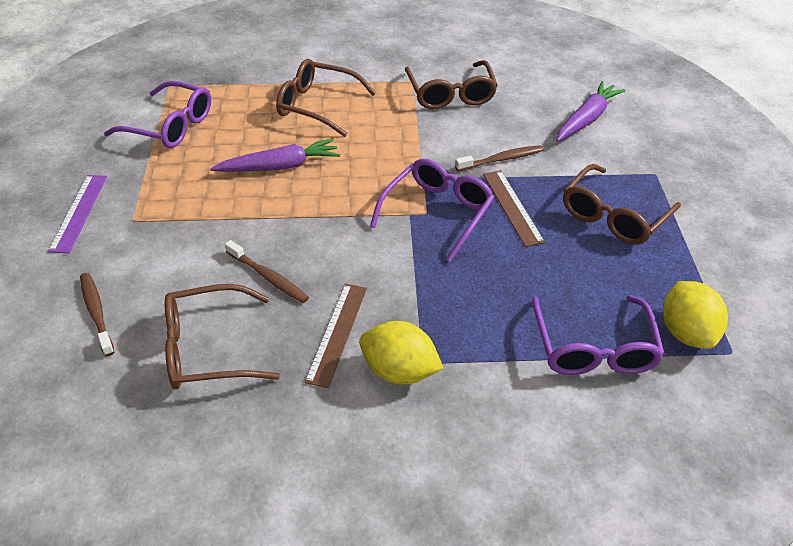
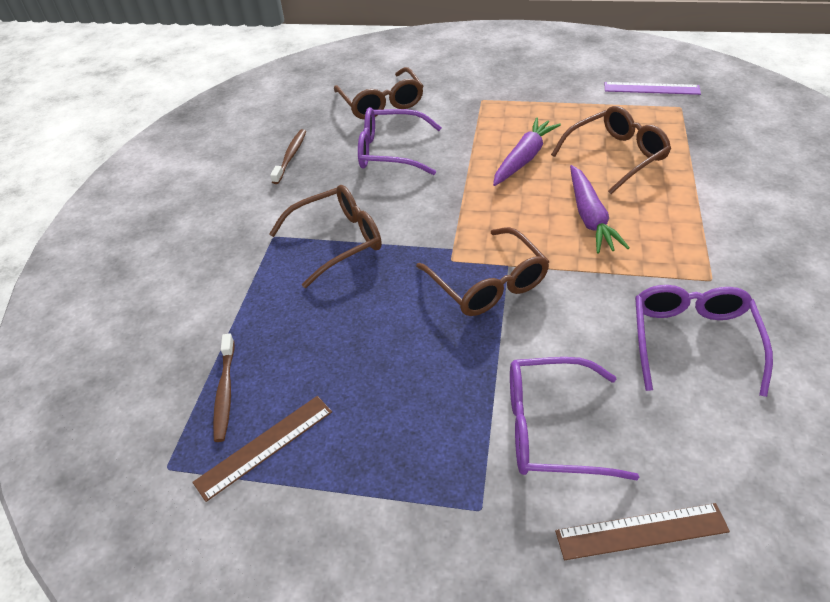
brown toothbrush: 3 -> 2
yellow lemon: 2 -> 0

